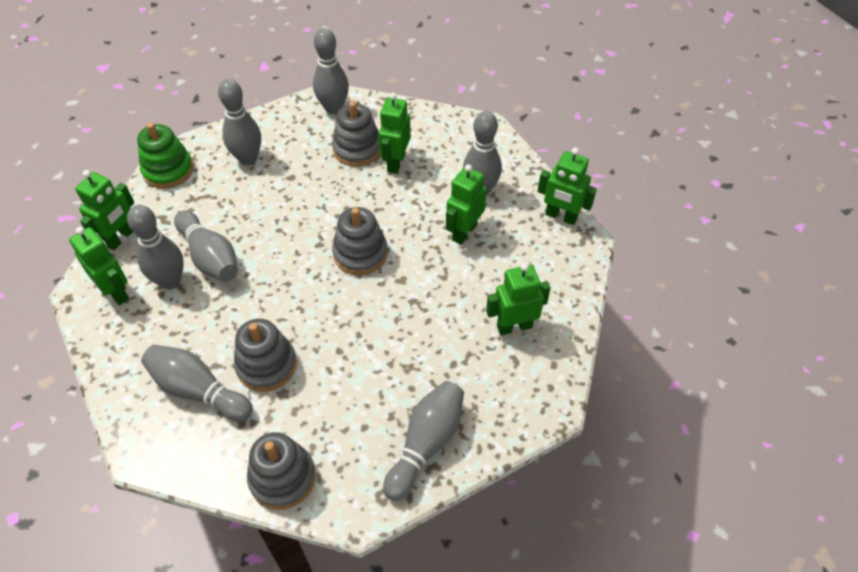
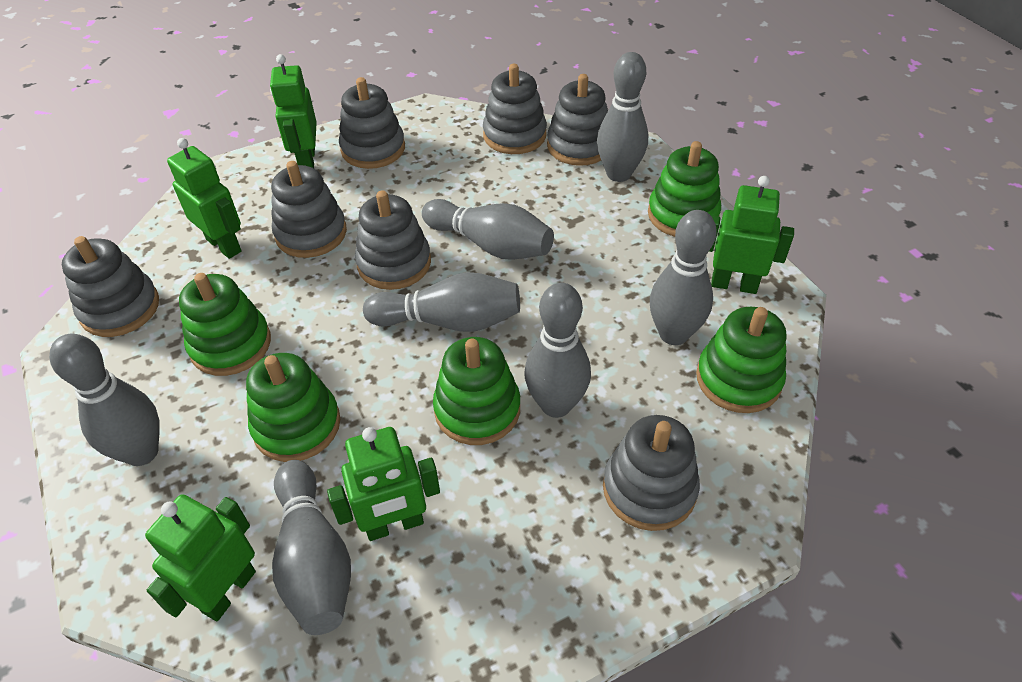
green robot: 6 -> 5
green stacking toy: 1 -> 5
grey stacking toy: 4 -> 7

